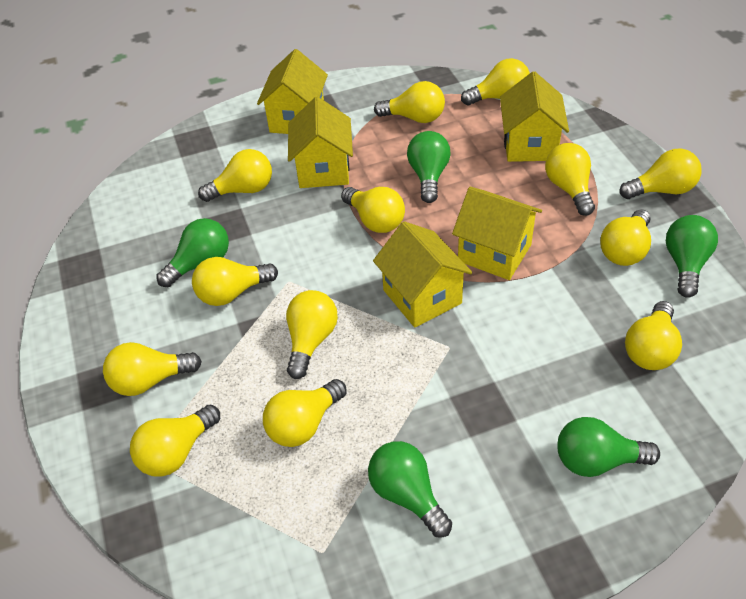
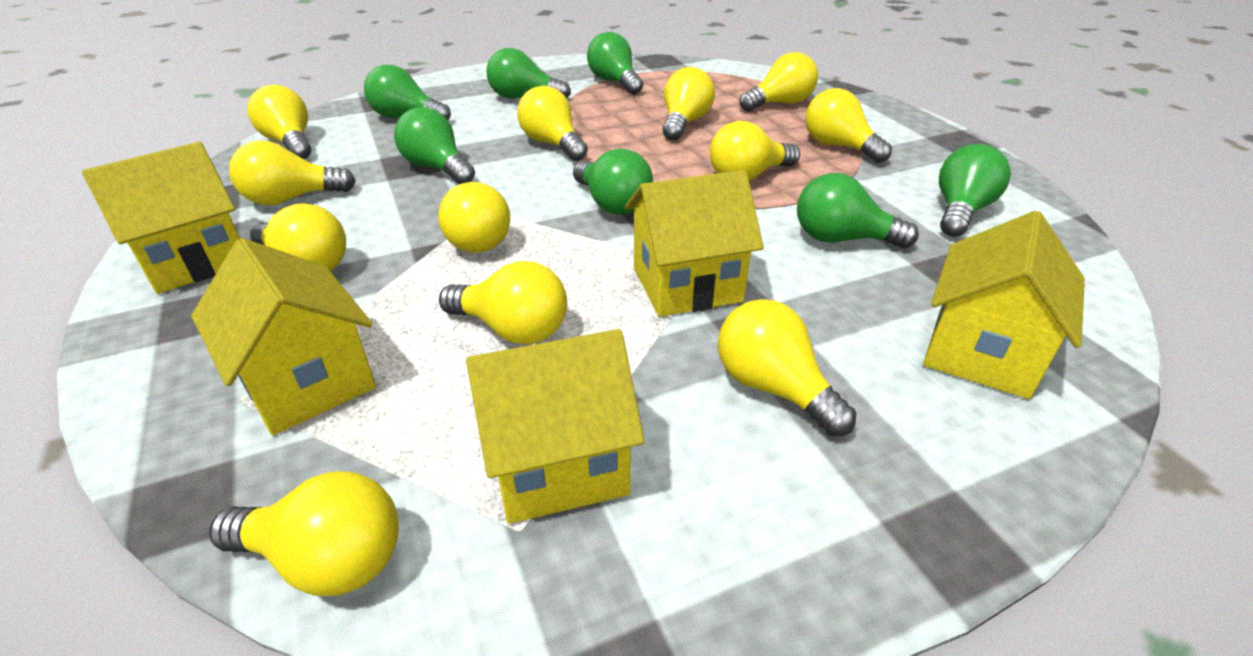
green light bulb: 5 -> 7
yellow light bulb: 13 -> 12

